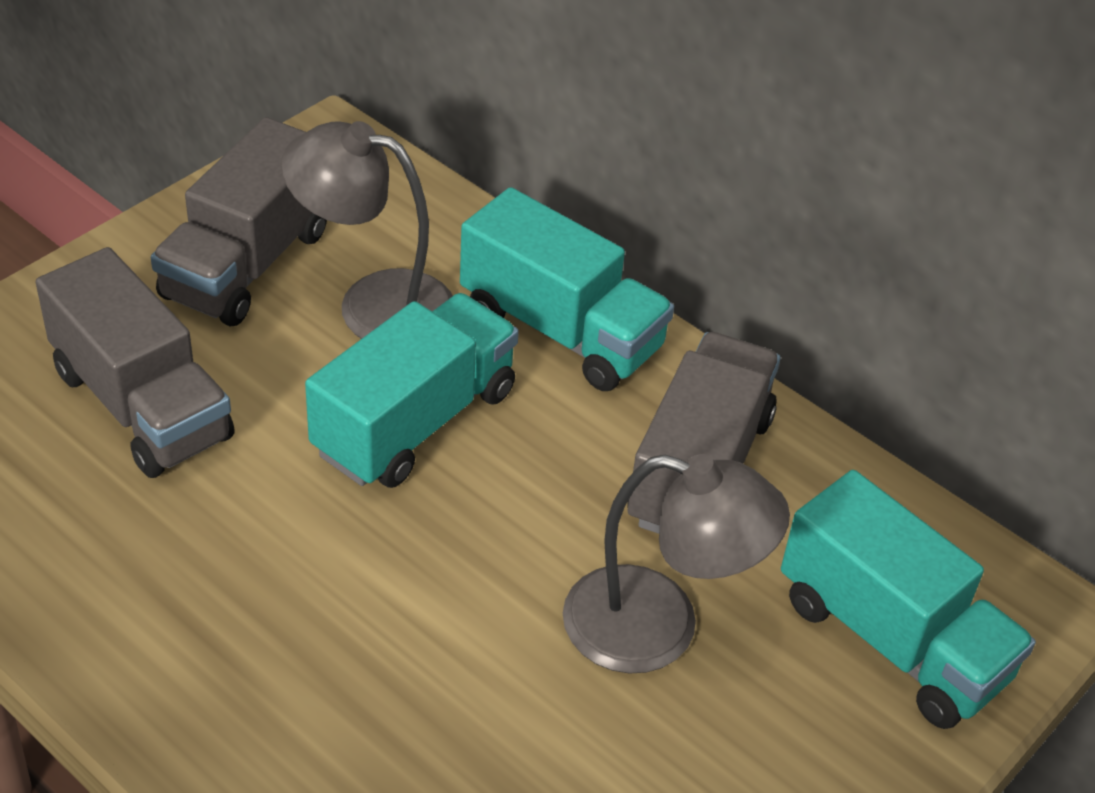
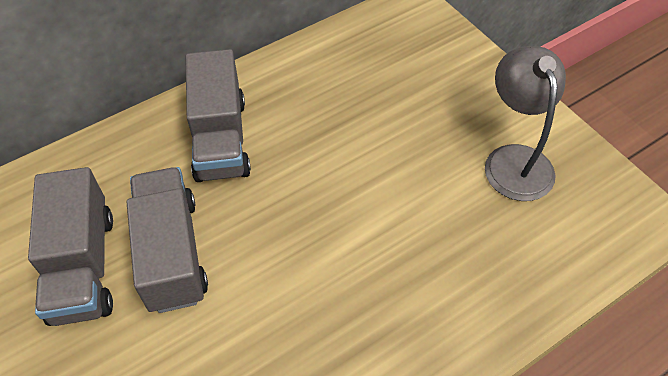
grey lamp: 2 -> 1
turquoise truck: 3 -> 0

